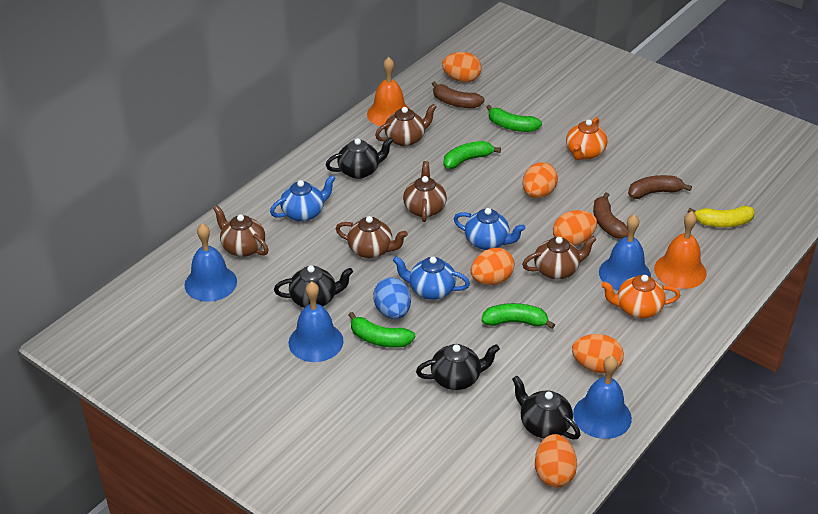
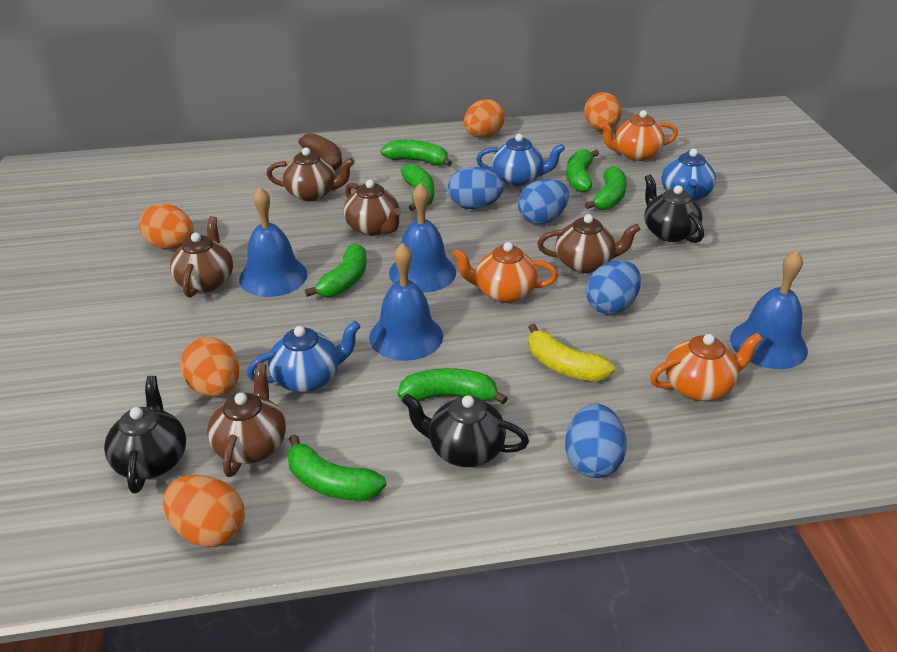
black teapot: 4 -> 3
blue egg: 1 -> 4
brown banana: 3 -> 1
green banana: 4 -> 7
orange bell: 2 -> 0
orange egg: 6 -> 5
orange teapot: 2 -> 3

